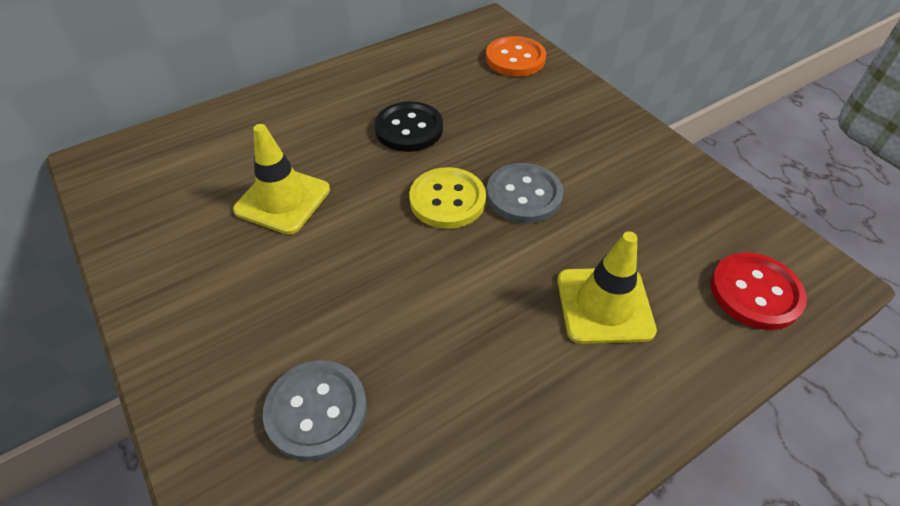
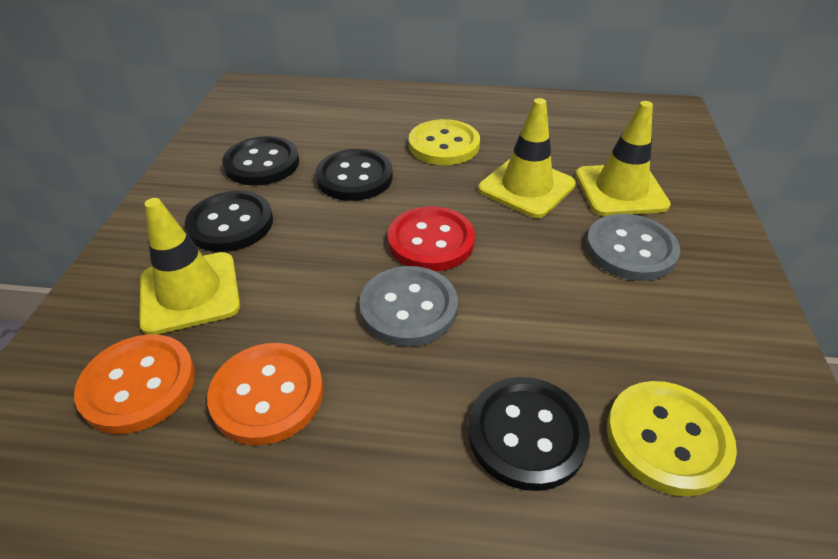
black button: 1 -> 4
orange button: 1 -> 2
yellow button: 1 -> 2
yellow traffic cone: 2 -> 3

